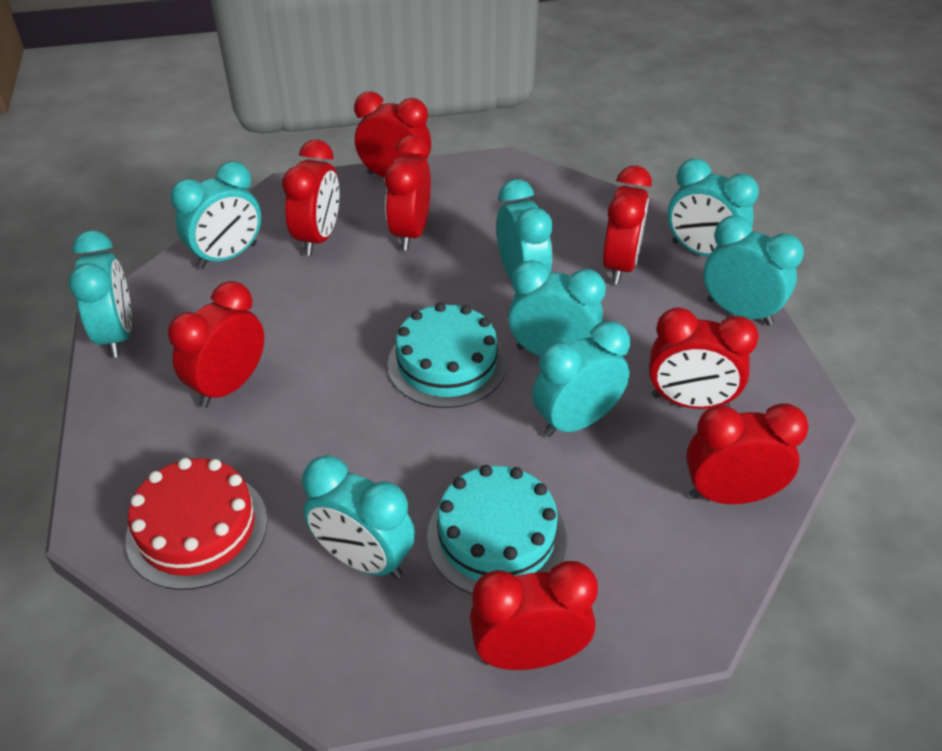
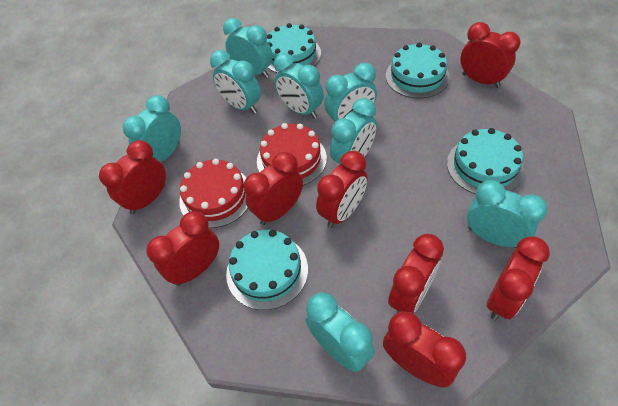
red cake: 1 -> 2
turquoise cake: 2 -> 4

